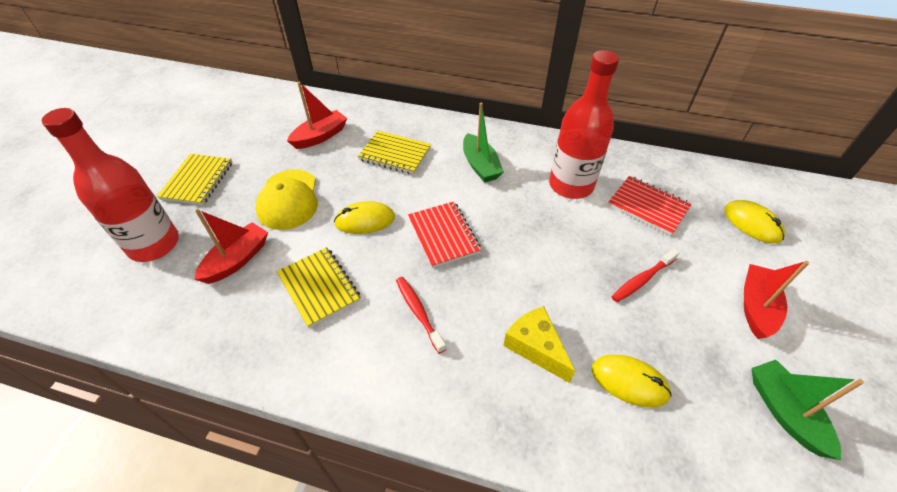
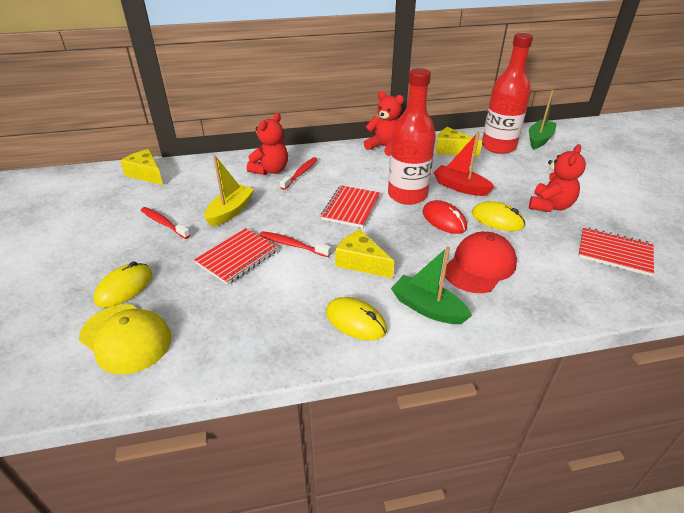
red boat: 3 -> 1
red cap: 0 -> 1
red mouse: 0 -> 1
red notebook: 2 -> 3
red teddy bear: 0 -> 3
red toothbrush: 2 -> 3
yellow boat: 0 -> 1
yellow cheese: 1 -> 3
yellow notebook: 3 -> 0

